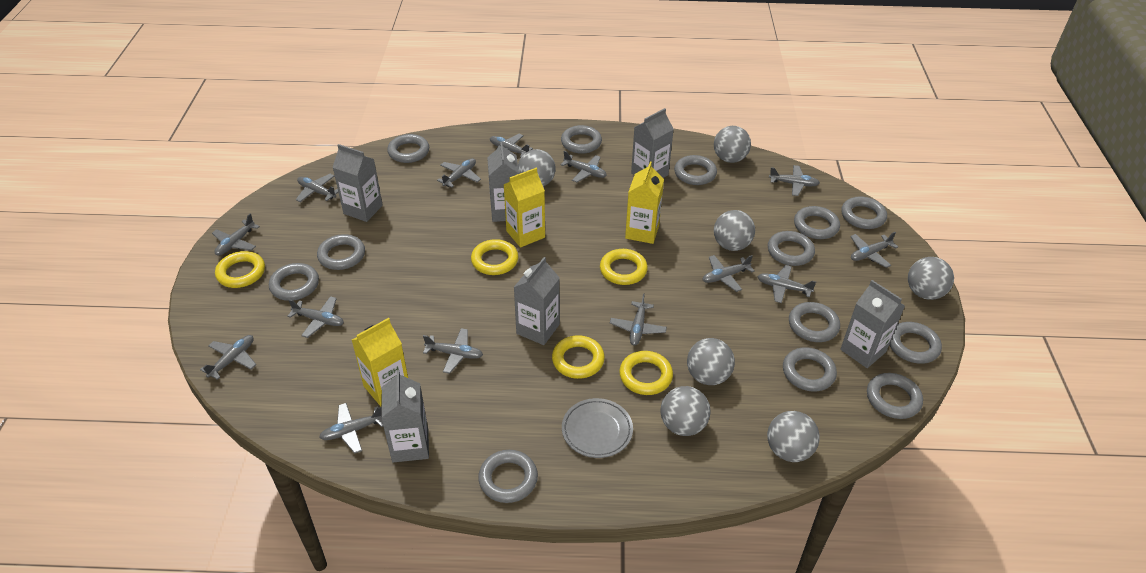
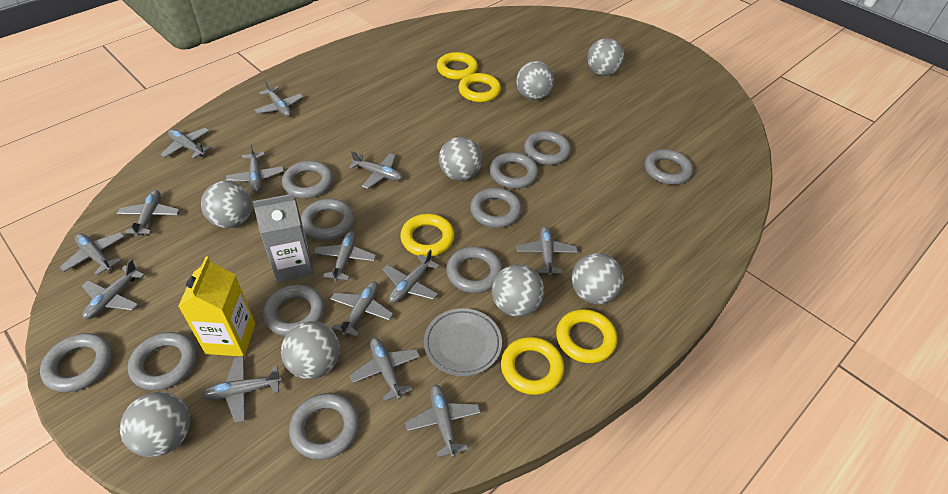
grey ball: 7 -> 8
grey carton: 6 -> 1
grey ring: 13 -> 11
yellow carton: 3 -> 1

